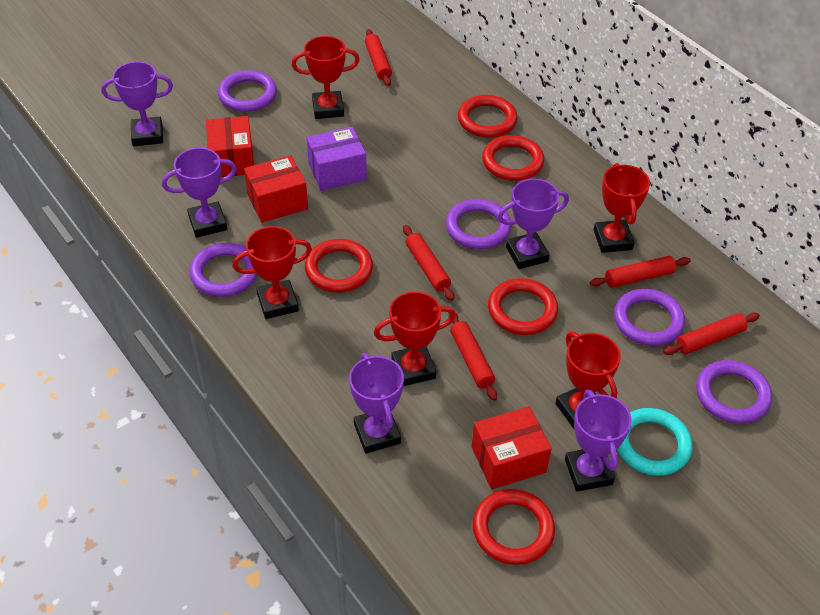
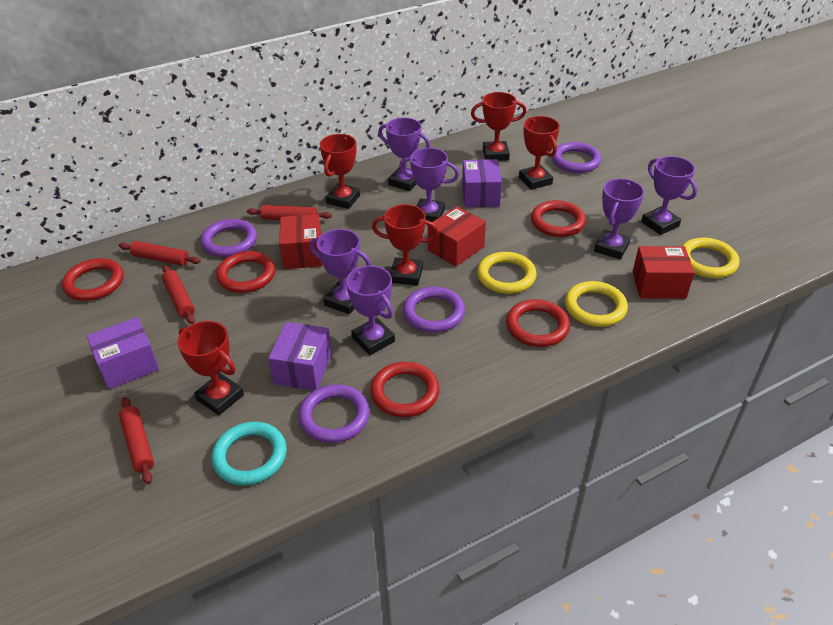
purple box: 1 -> 3
purple ring: 5 -> 4
purple trophy: 5 -> 6
red rolling pin: 5 -> 4
yellow ring: 0 -> 3

